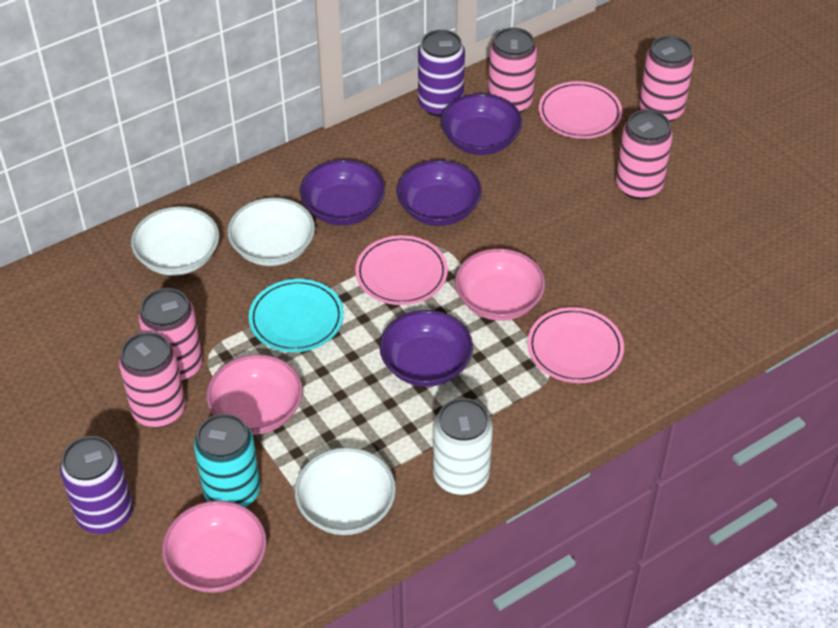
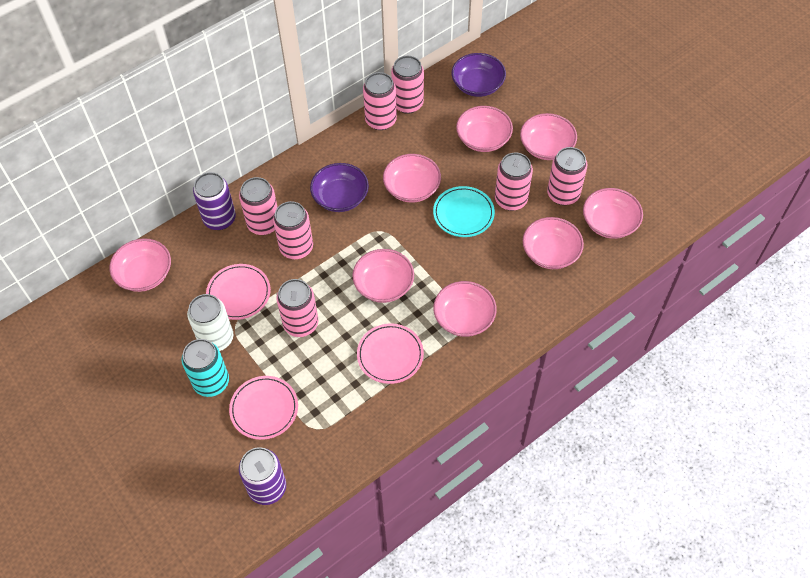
pink bowl: 3 -> 8
pink can: 5 -> 7
purple bowl: 4 -> 2
white bowl: 3 -> 0

